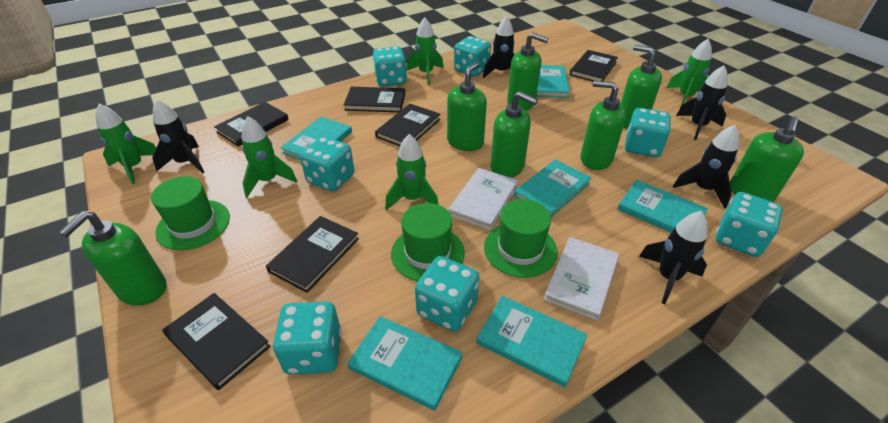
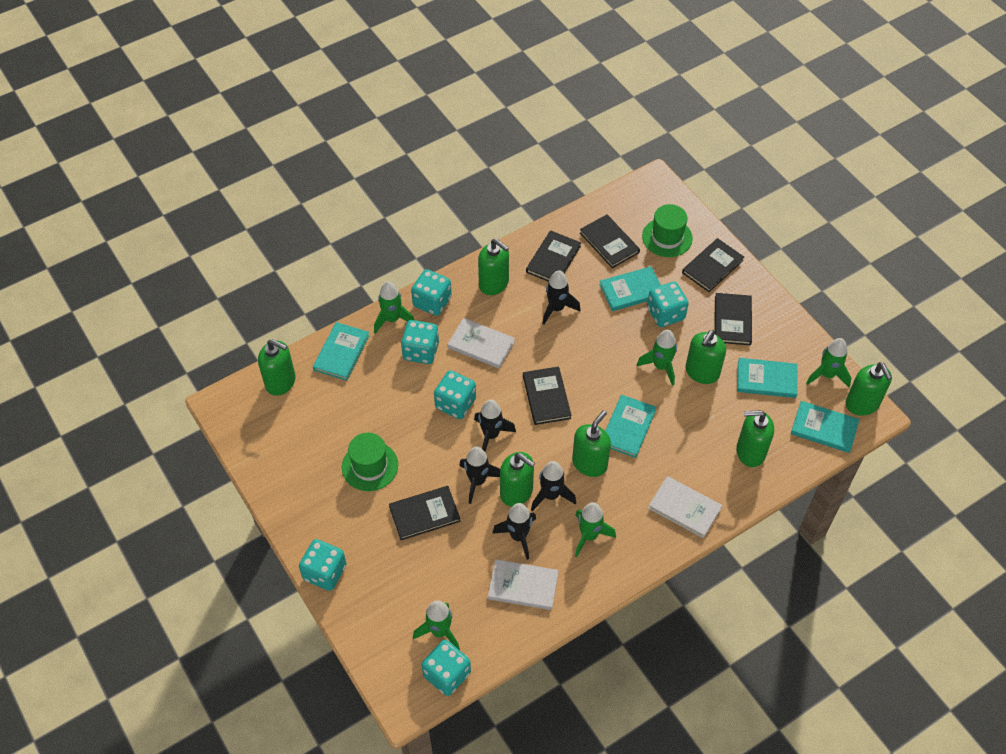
green hat: 3 -> 2
turquoise book: 6 -> 5
turquoise dice: 7 -> 6
white book: 2 -> 3

